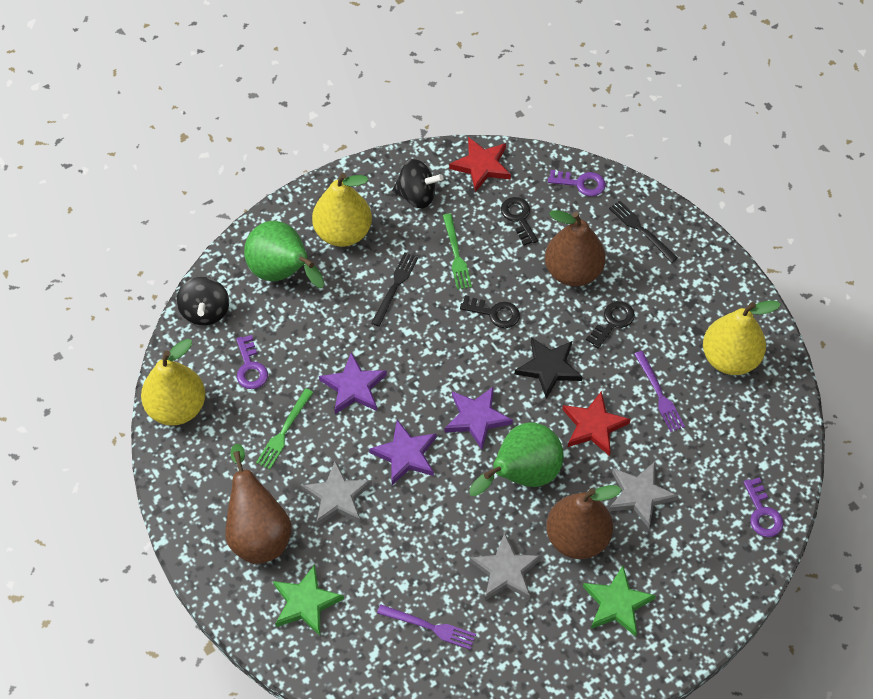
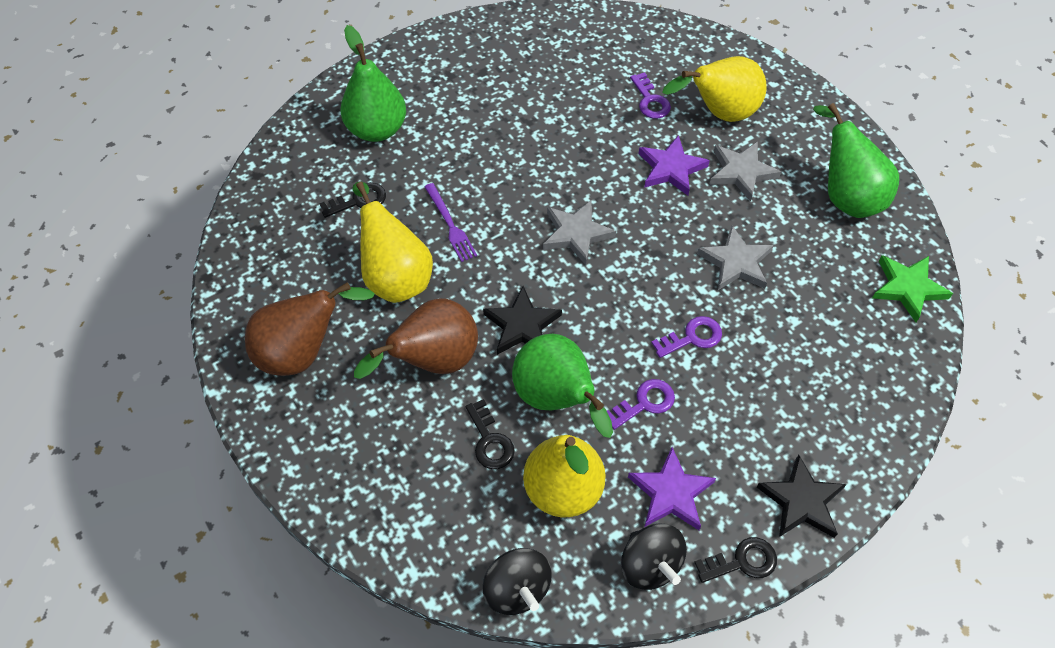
black fork: 2 -> 0
black star: 1 -> 2
brown pear: 3 -> 2
green fork: 2 -> 0
green pear: 2 -> 3
green star: 2 -> 1
purple fork: 2 -> 1
purple star: 3 -> 2
red star: 2 -> 0

